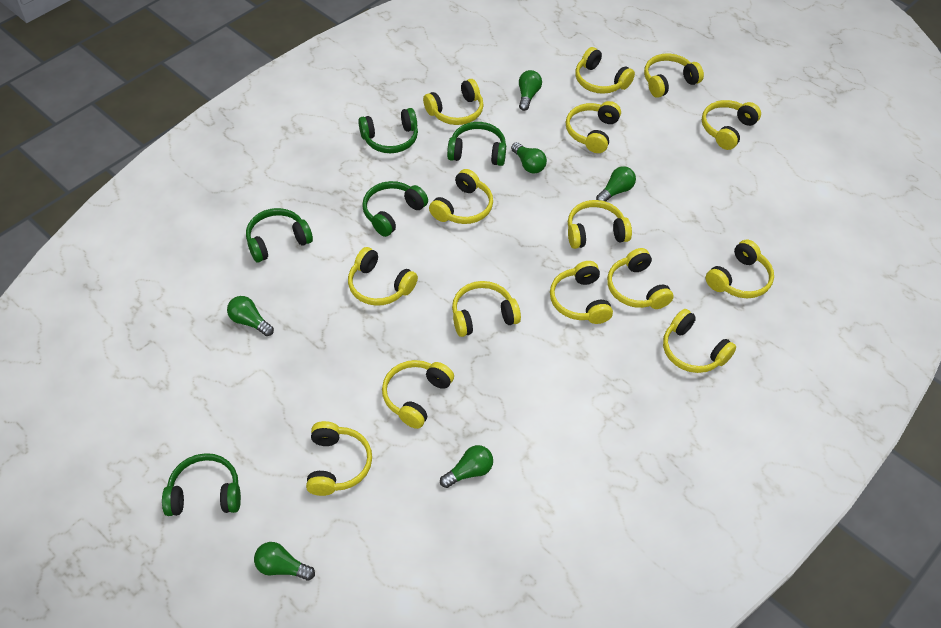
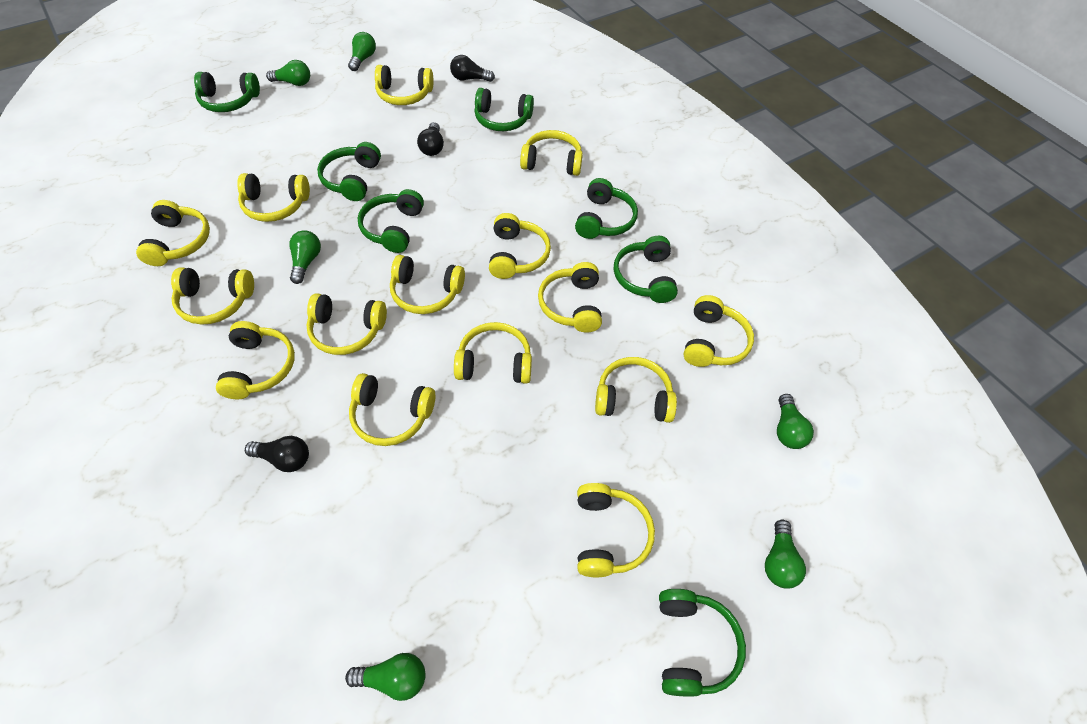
black light bulb: 0 -> 3
green headphones: 5 -> 7

